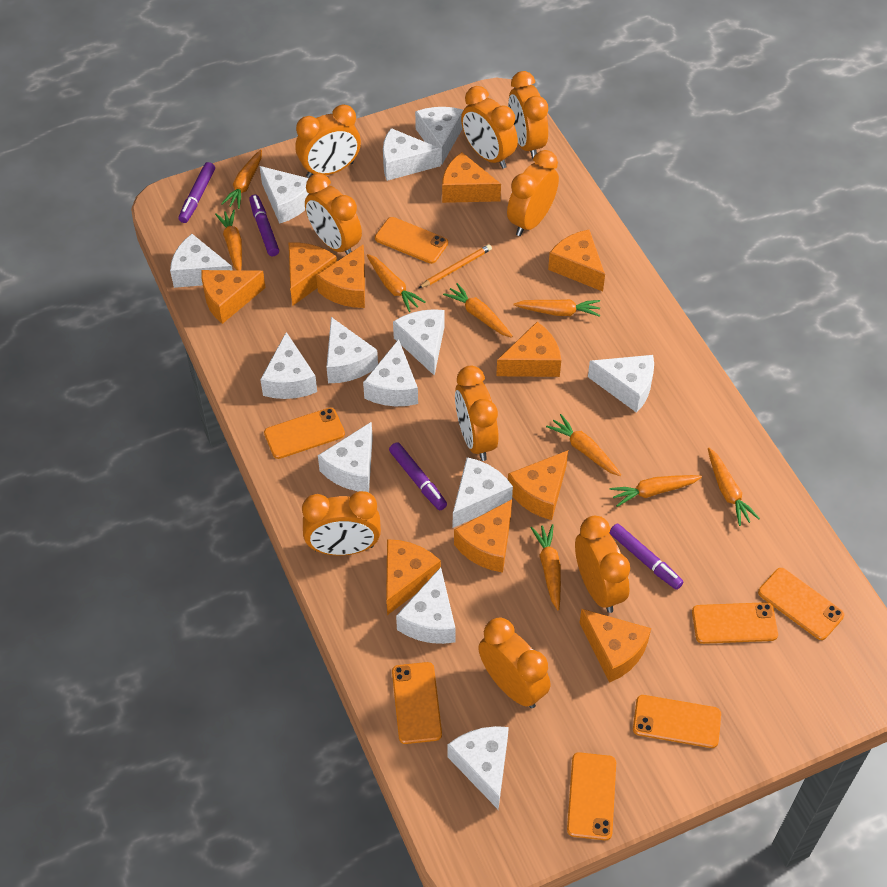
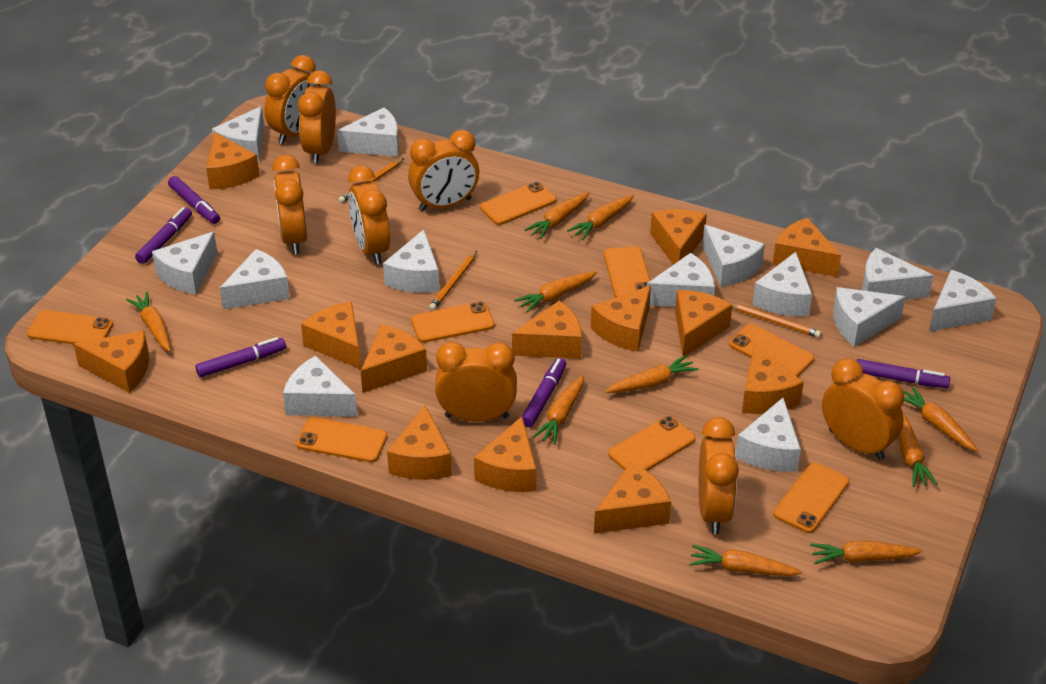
orange carrot: 9 -> 10
orange cheese: 10 -> 13
orange clock: 9 -> 8
orange pencil: 1 -> 3
orange phone: 7 -> 8
purple marker: 4 -> 5

